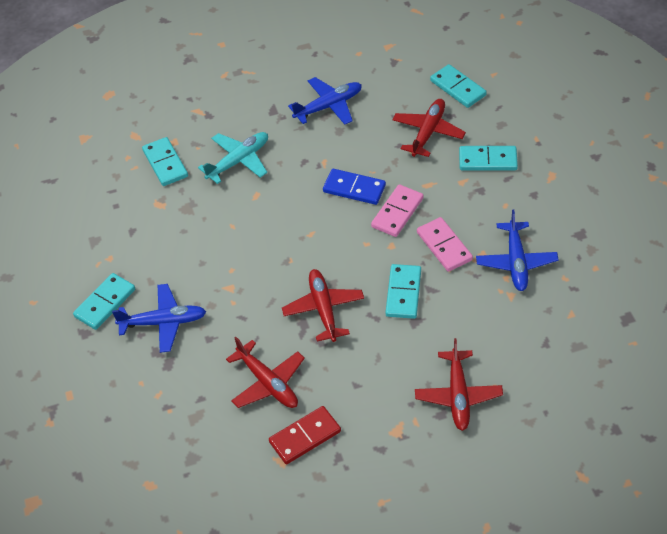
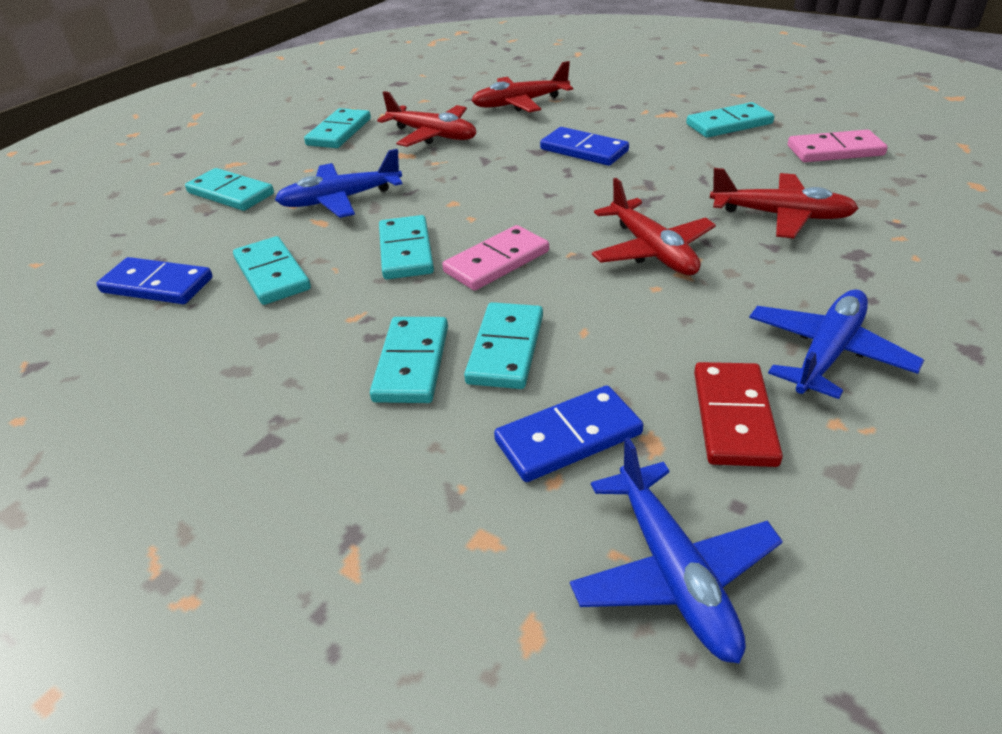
blue domino: 1 -> 3
turquoise domino: 5 -> 7
turquoise plane: 1 -> 0

